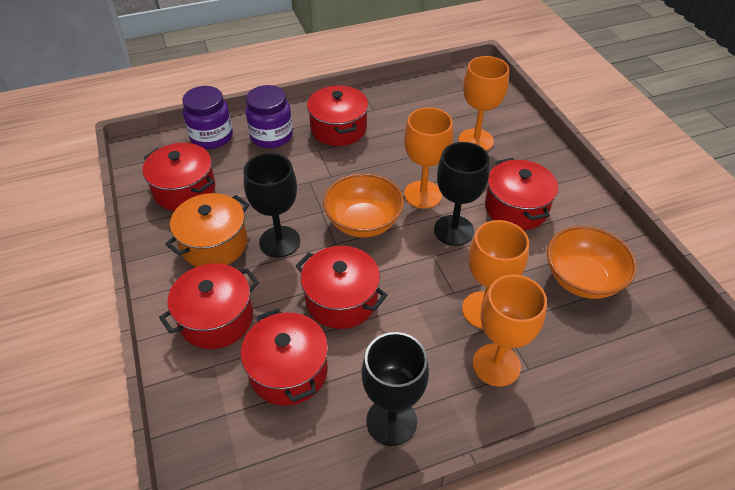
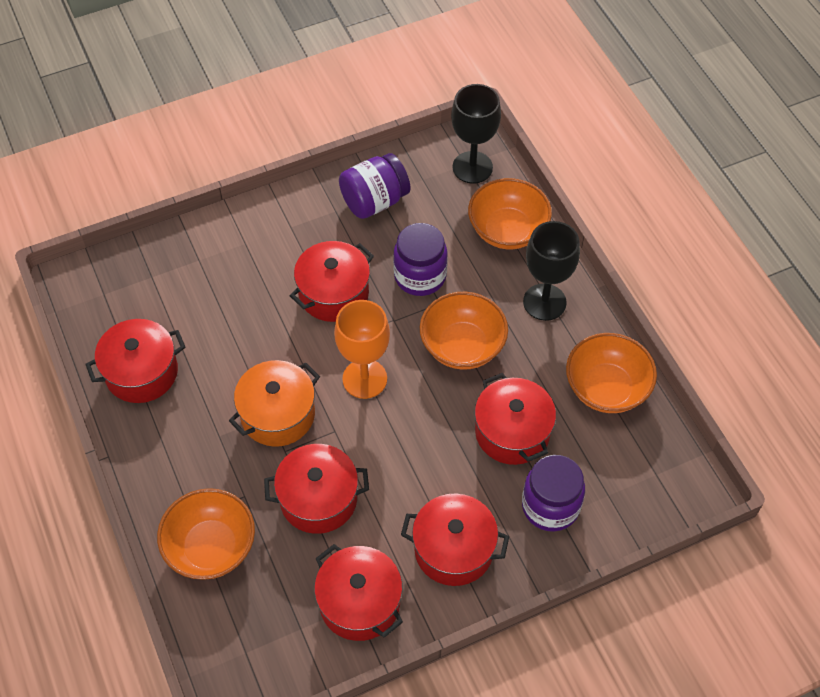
black goblet: 3 -> 2
orange bowl: 2 -> 4
orange goblet: 4 -> 1
purple jar: 2 -> 3

